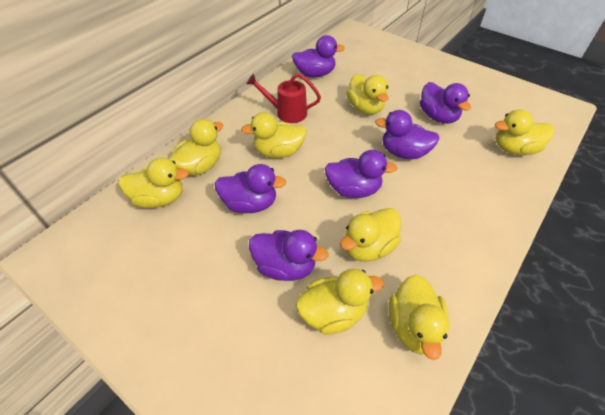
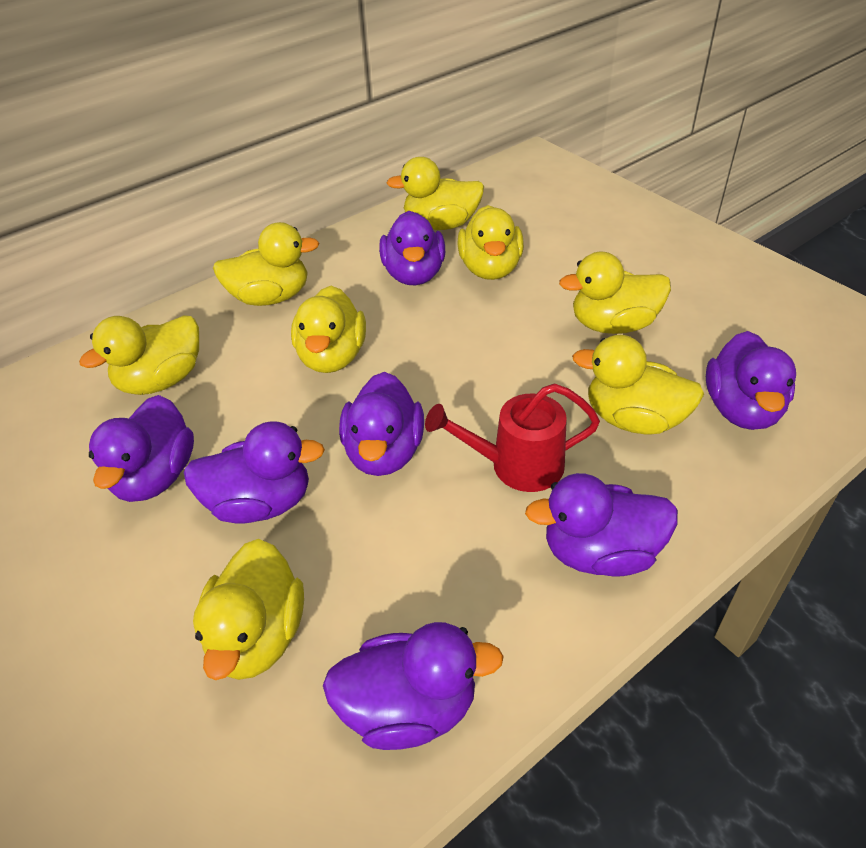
purple duck: 6 -> 7

